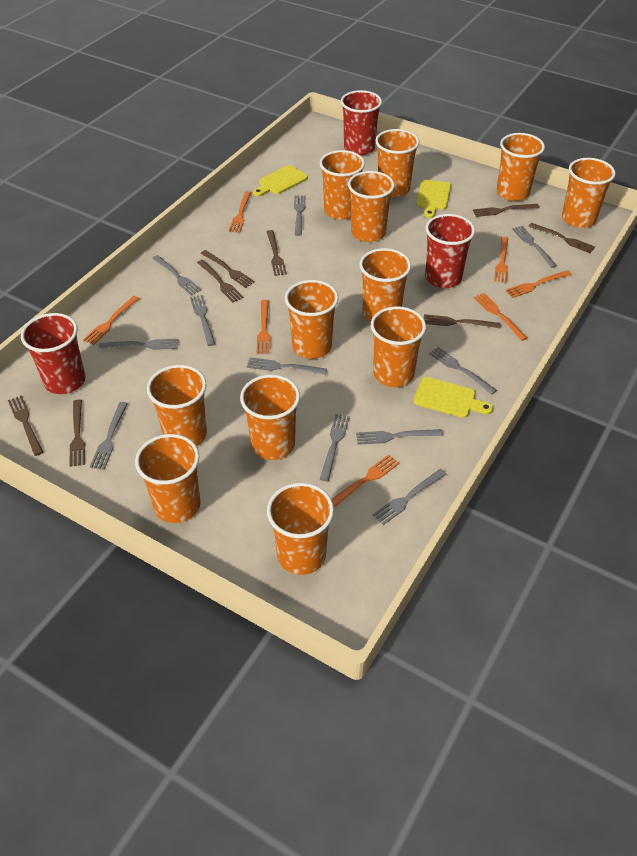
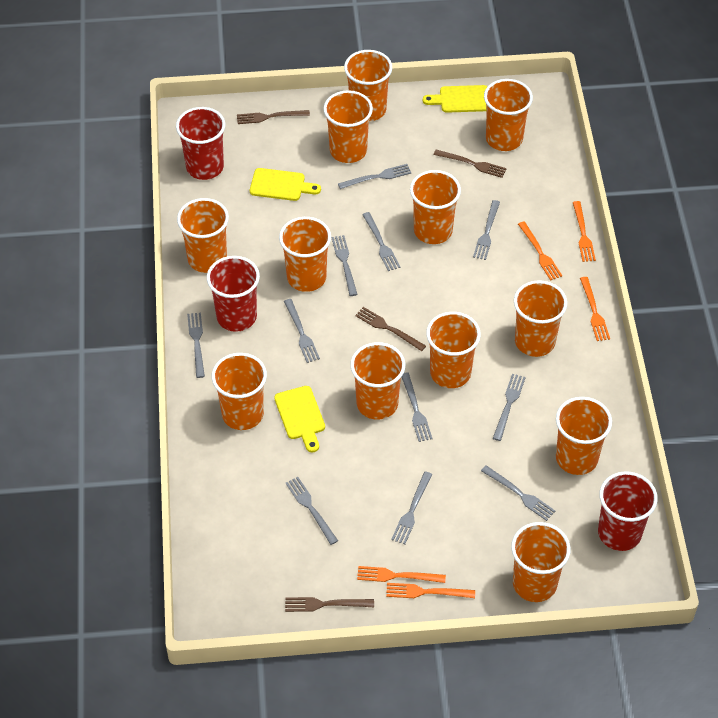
brown fork: 8 -> 4
orange fork: 7 -> 5

